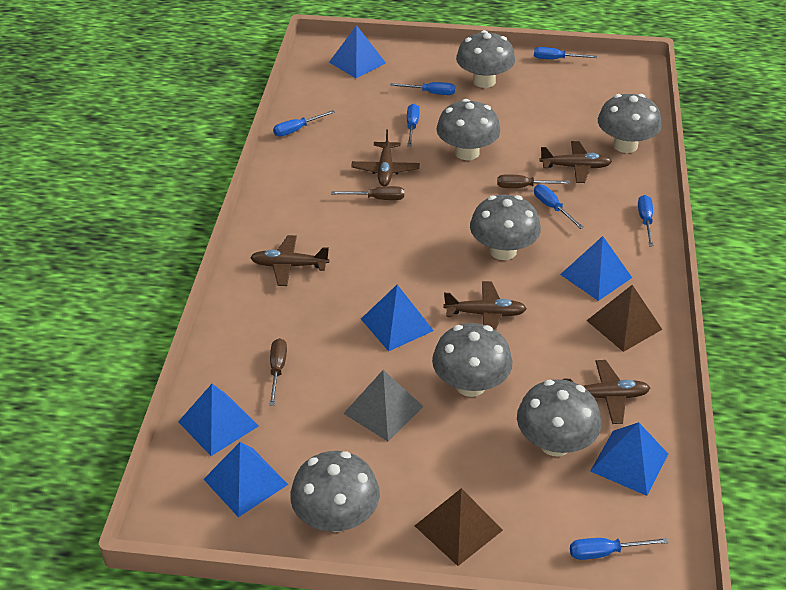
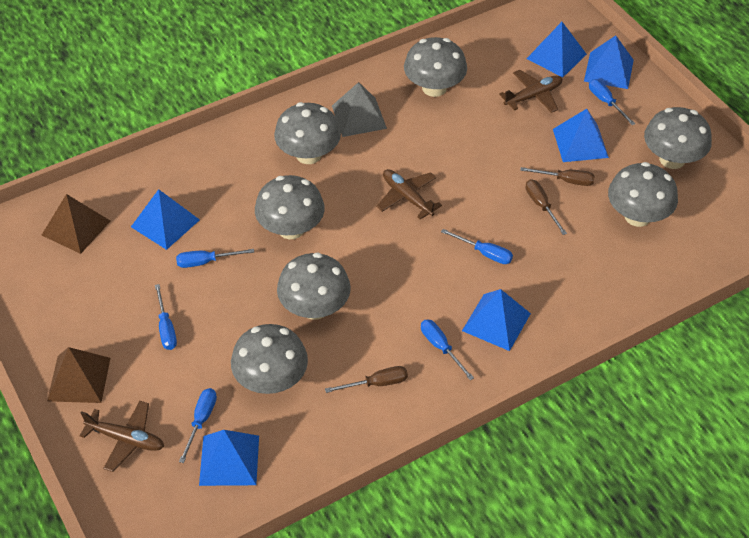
blue screwdriver: 7 -> 6
brown plane: 5 -> 3

